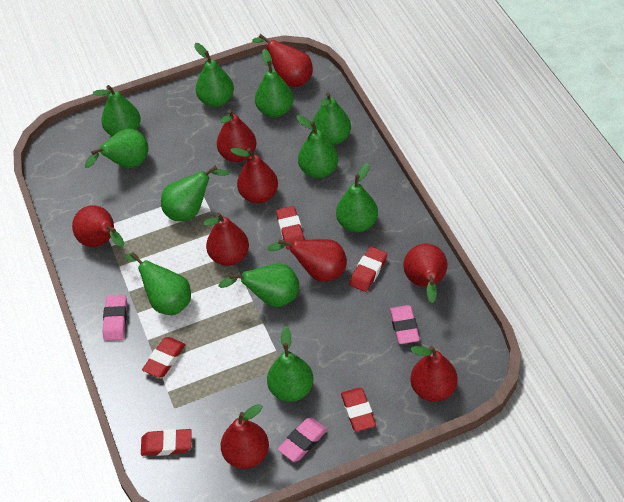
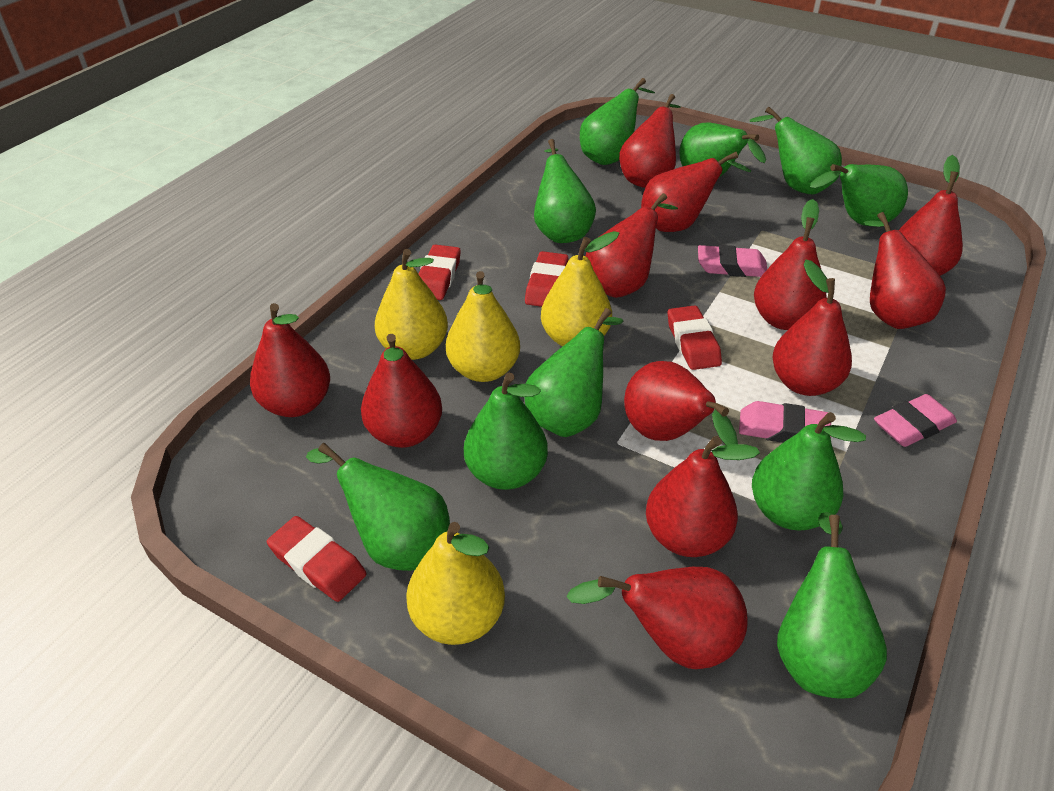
green pear: 11 -> 10
red eraser: 5 -> 4
red pear: 9 -> 12
yellow pear: 0 -> 4

